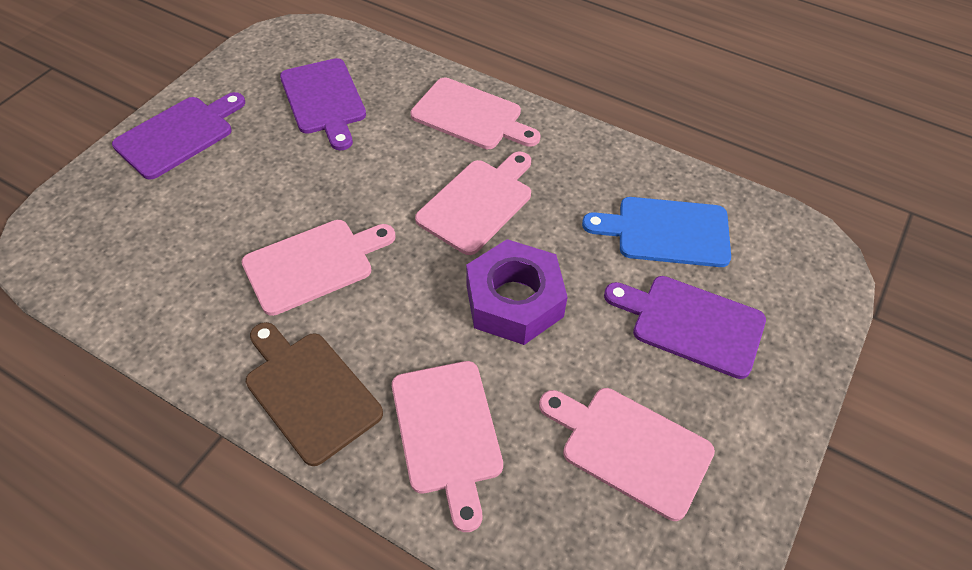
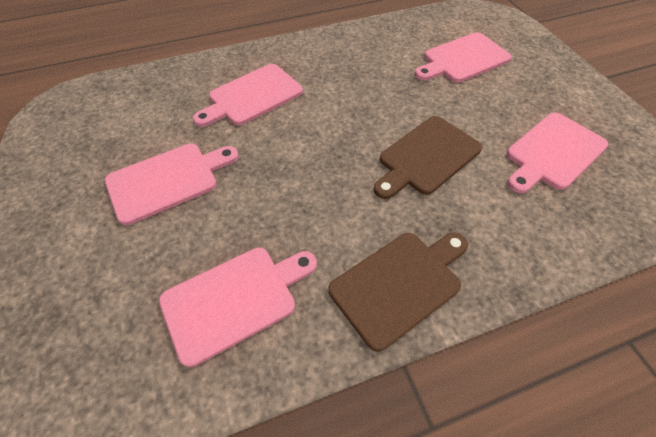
blue cutting board: 1 -> 0
brown cutting board: 1 -> 2
purple cutting board: 3 -> 0
purple nut: 1 -> 0

